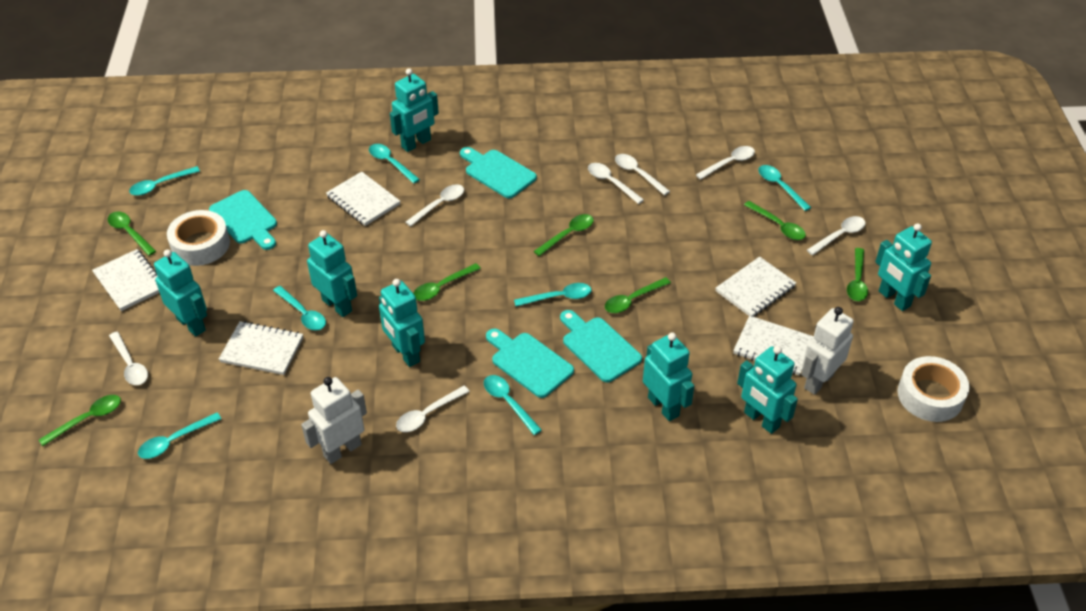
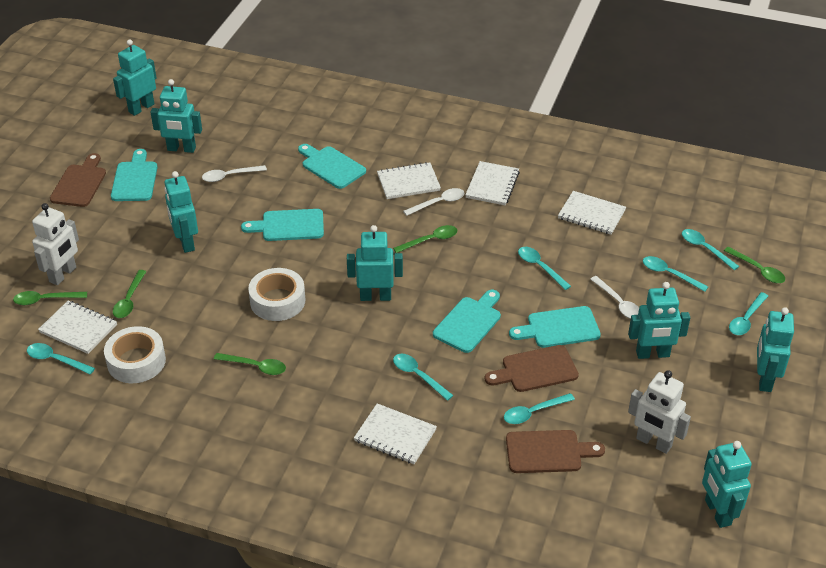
brown cutting board: 0 -> 3
green spoon: 7 -> 5
turquoise cutting board: 4 -> 5
white spoon: 7 -> 3

